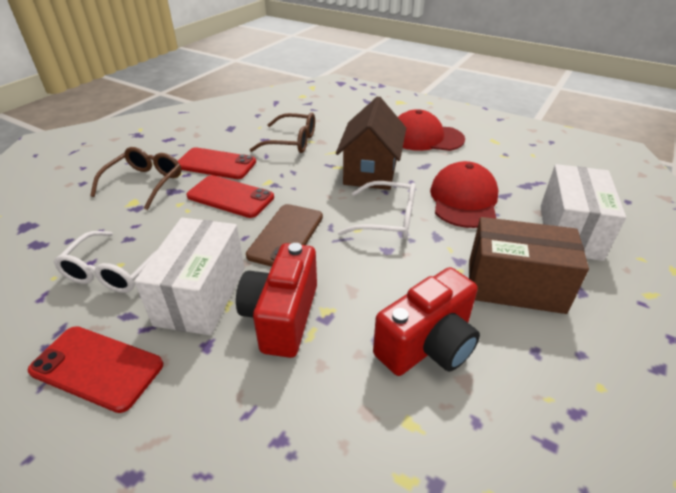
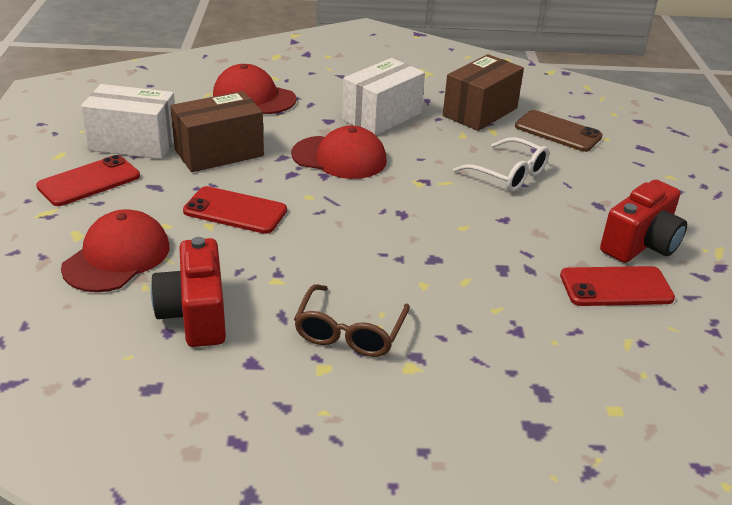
brown box: 1 -> 2
brown glasses: 2 -> 1
brown house: 1 -> 0
red cap: 2 -> 3
white glasses: 2 -> 1

